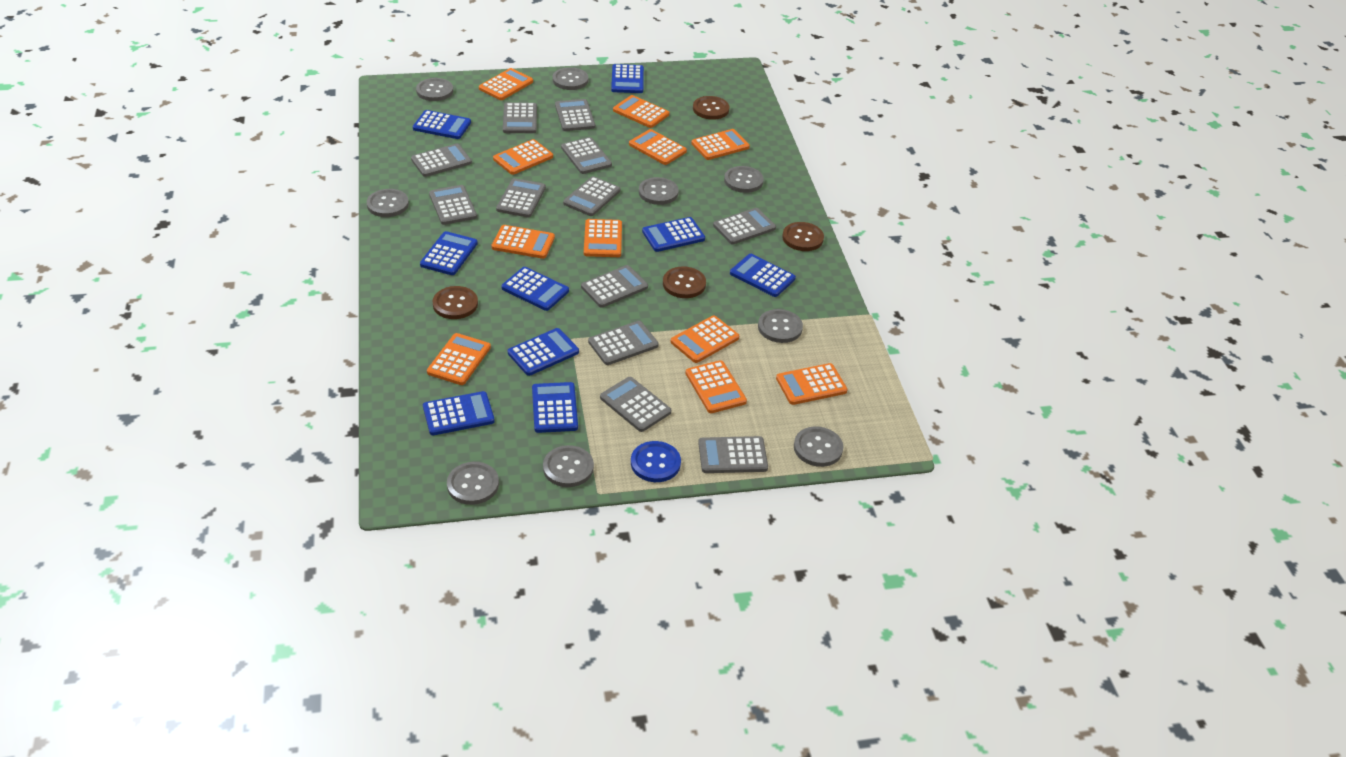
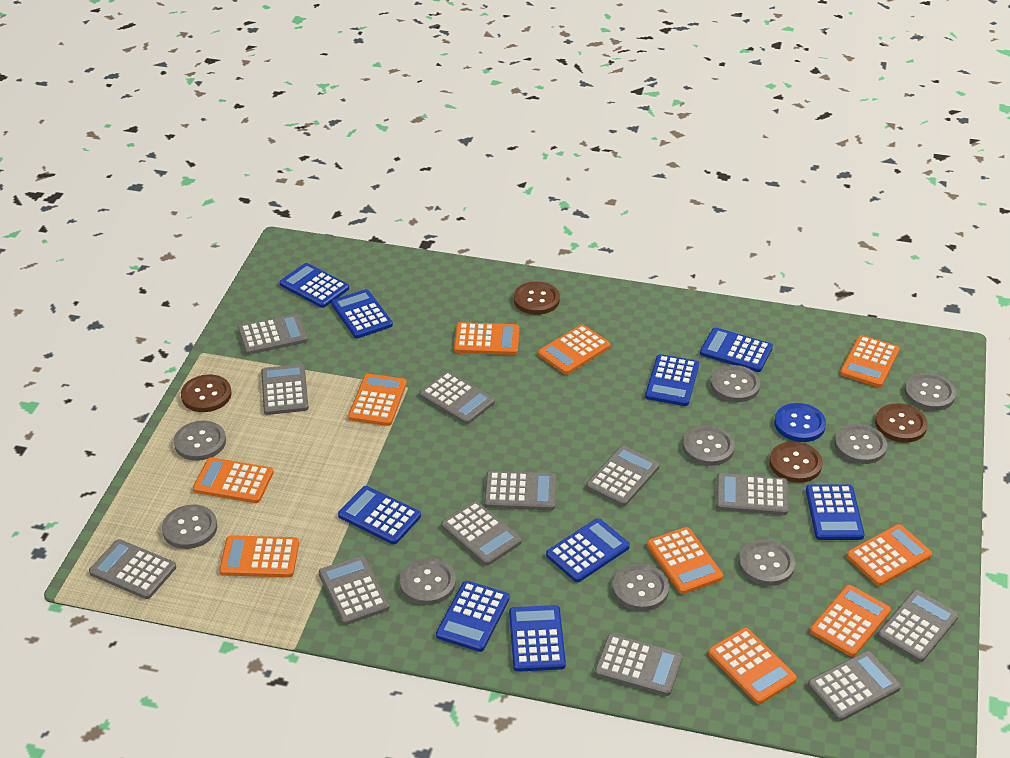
orange calculator: 11 -> 10

